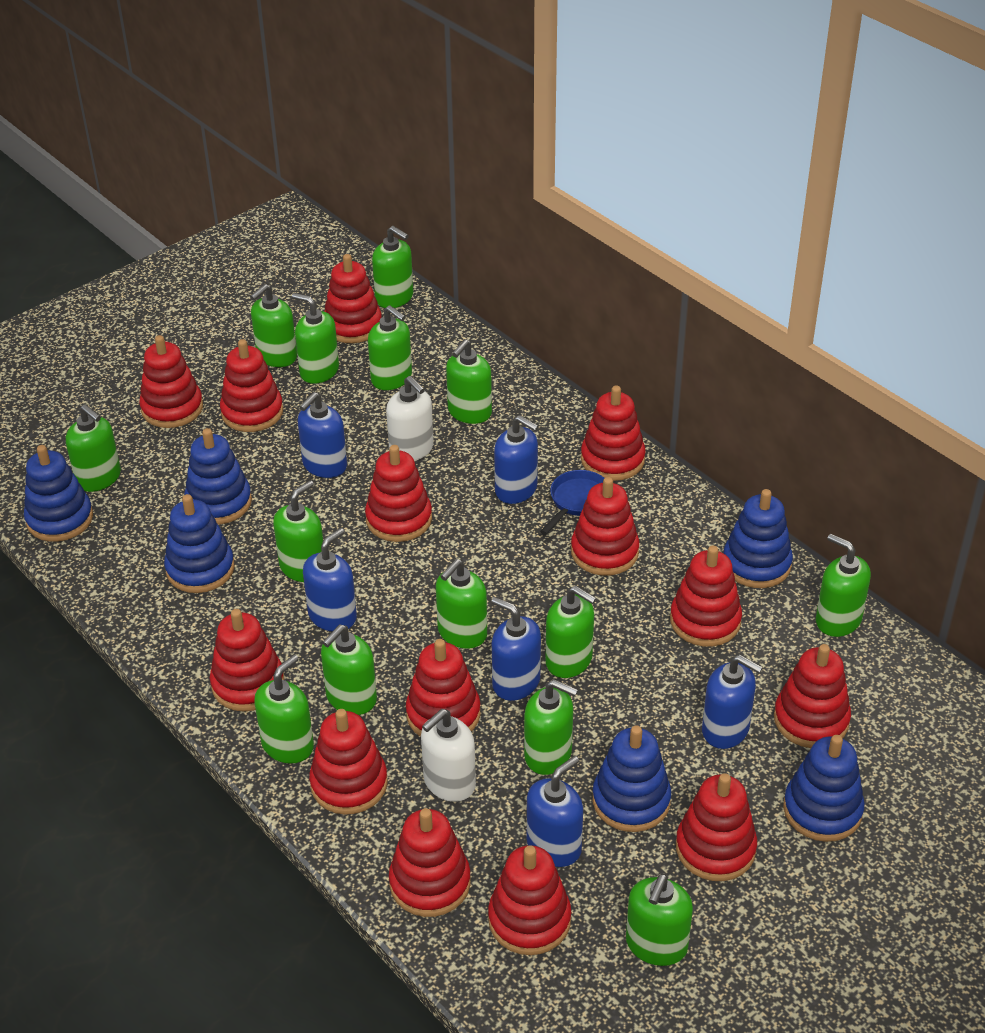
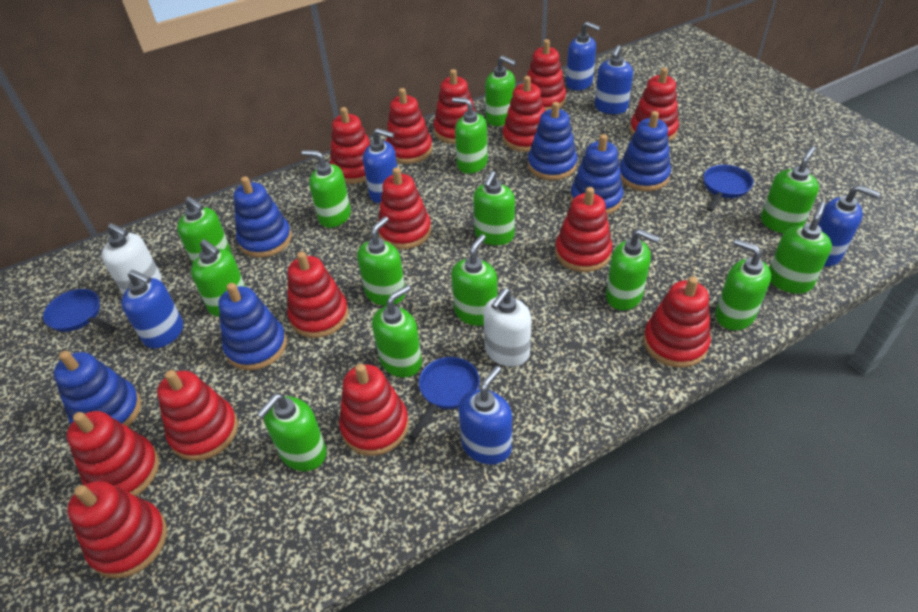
blue pan: 1 -> 3

